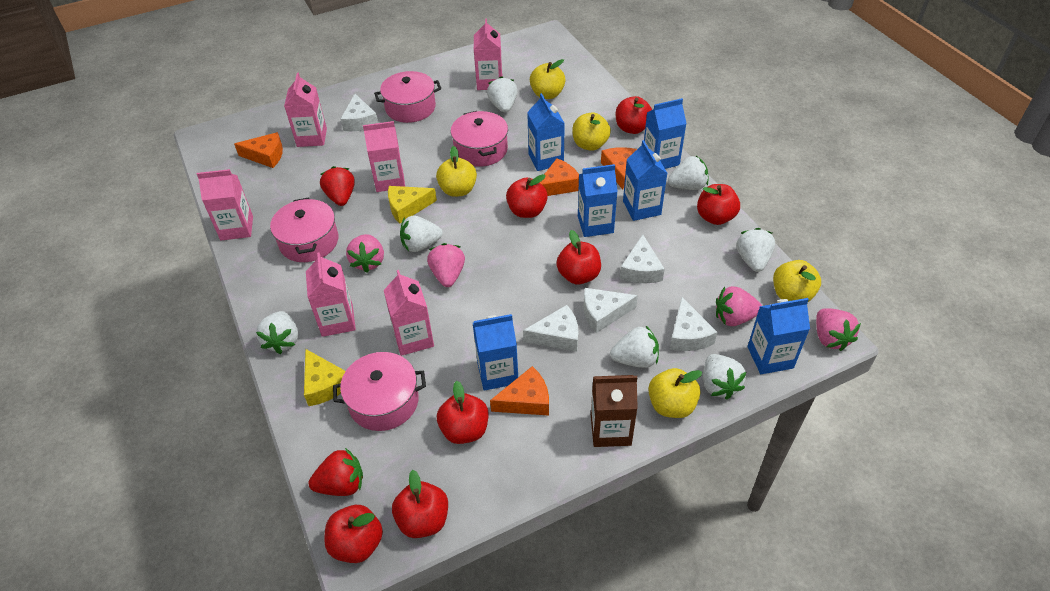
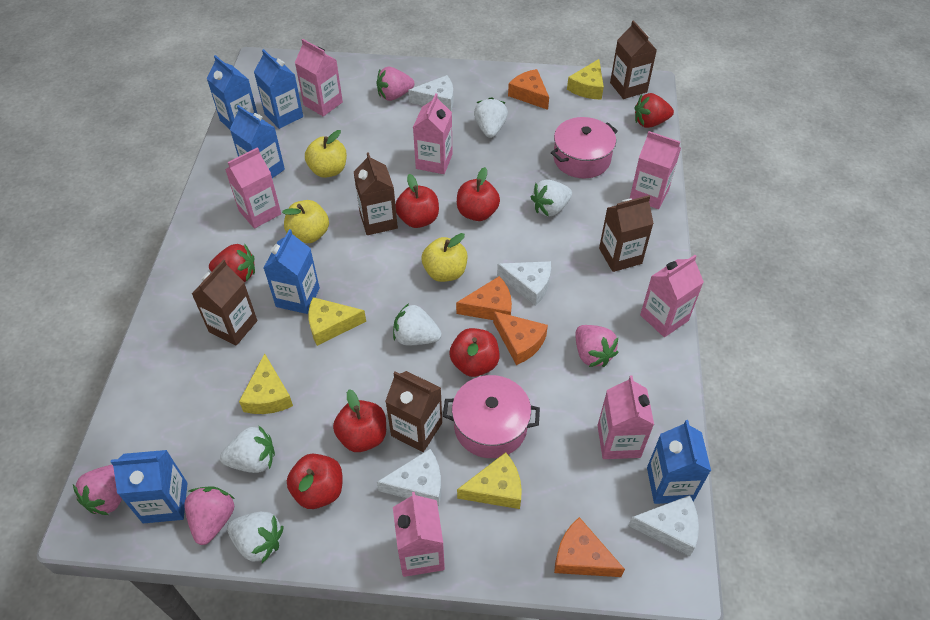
brown carton: 1 -> 5
pink carton: 6 -> 7
pink pot: 4 -> 2
red apple: 7 -> 5
white cheese: 5 -> 4
white strawberry: 7 -> 5
yellow apple: 5 -> 3
yellow cheese: 2 -> 4

